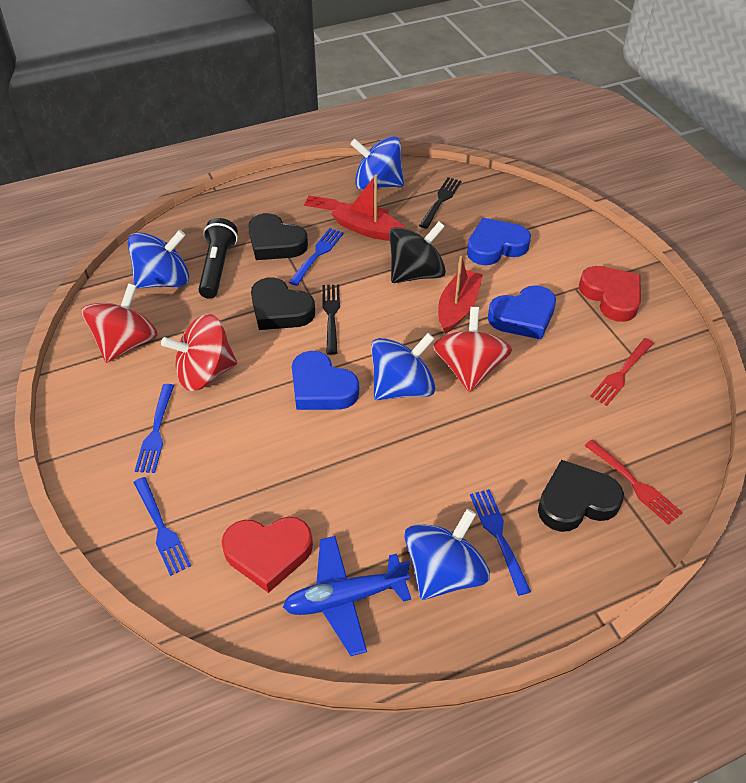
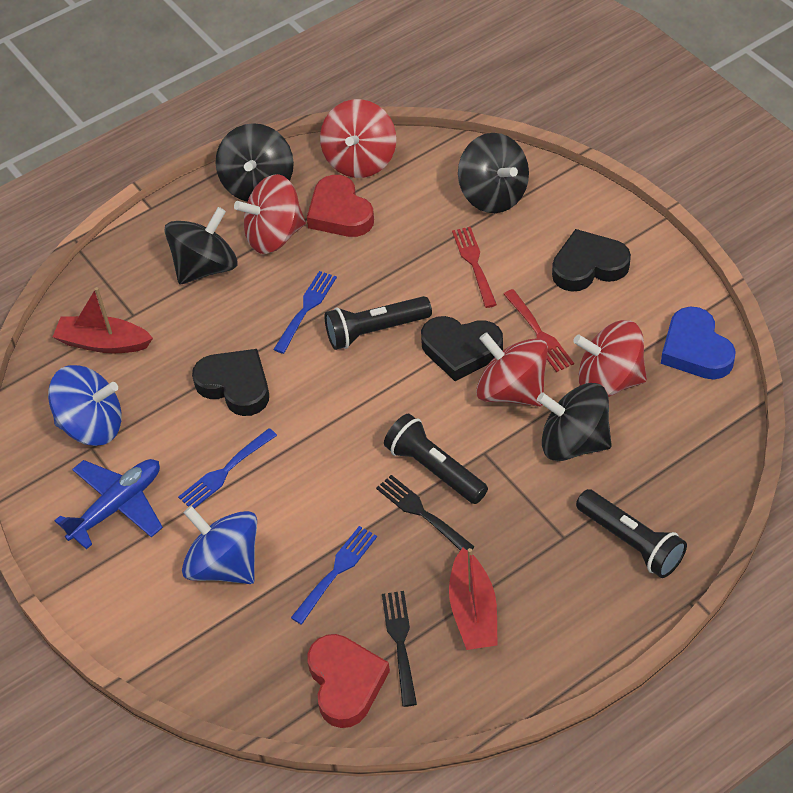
black flashlight: 1 -> 3
black spinning top: 1 -> 4
blue fork: 4 -> 3
blue heart: 3 -> 1
blue spinning top: 4 -> 2
red fork: 3 -> 2
red spinning top: 3 -> 4

